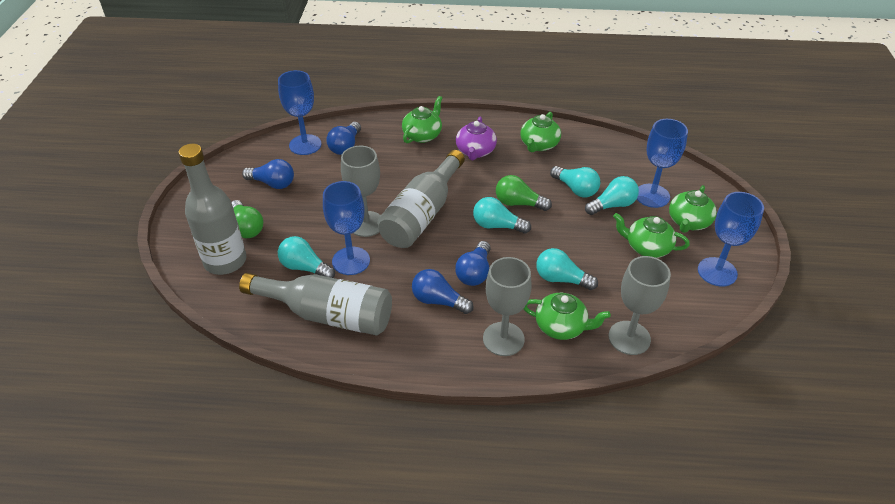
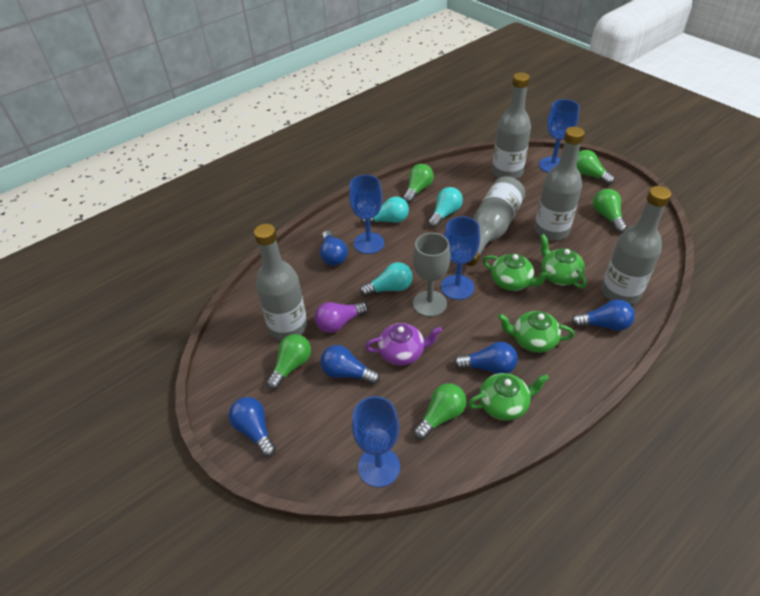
blue light bulb: 4 -> 5
green light bulb: 2 -> 5
green teapot: 5 -> 4
grey bottle: 3 -> 5
grey goblet: 3 -> 1
purple light bulb: 0 -> 1
turquoise light bulb: 5 -> 3

